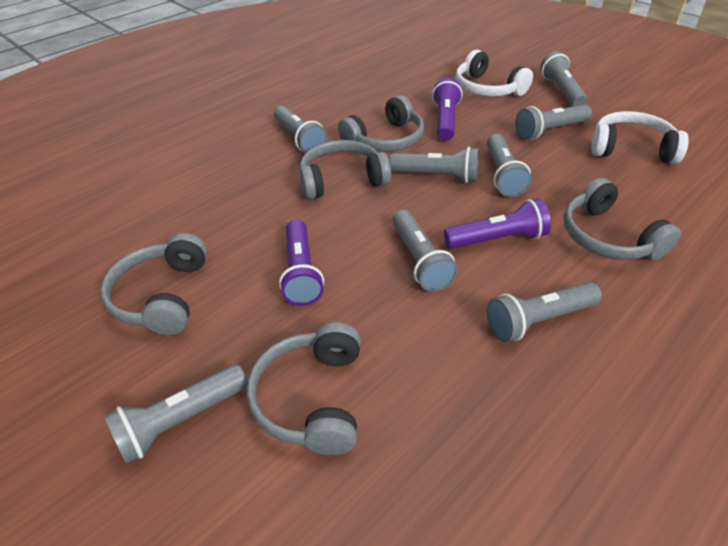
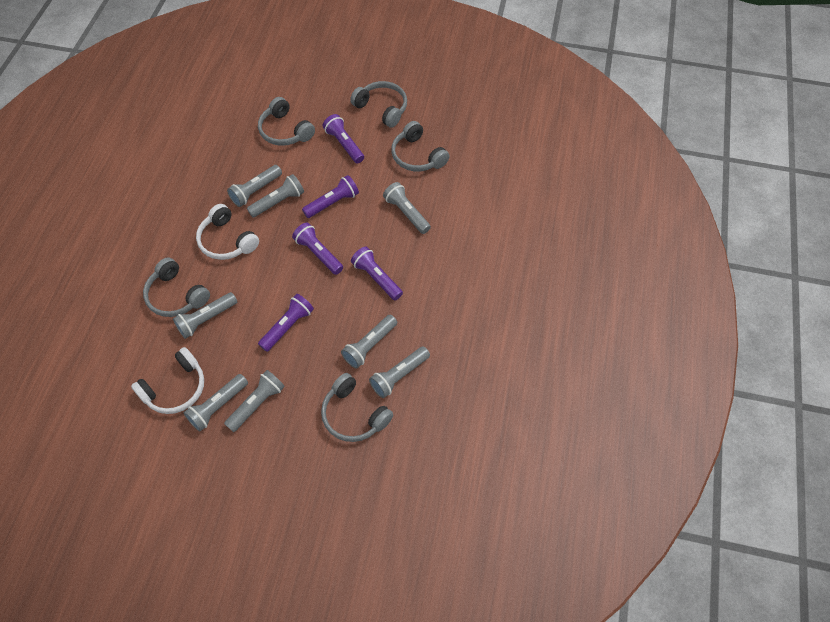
purple flashlight: 3 -> 5

